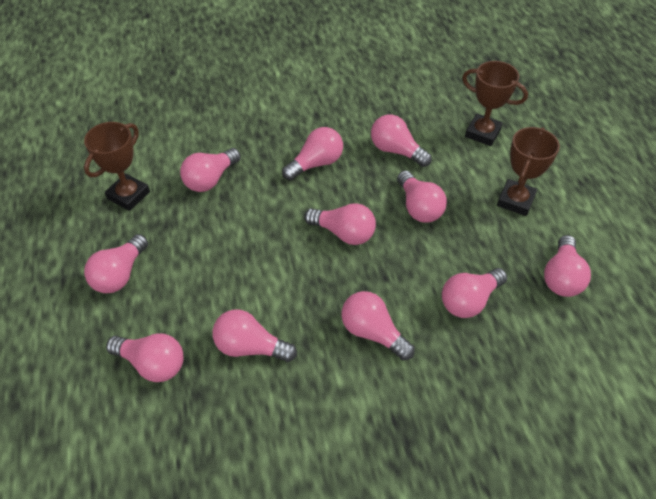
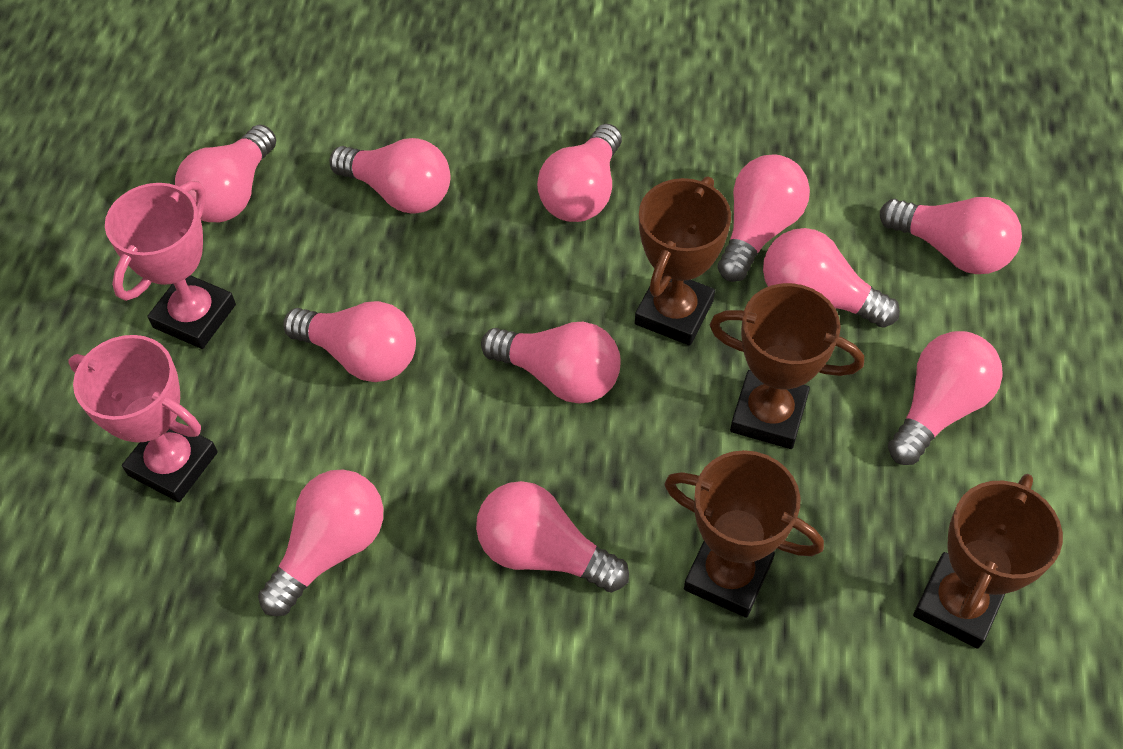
brown trophy: 3 -> 4
pink trophy: 0 -> 2

